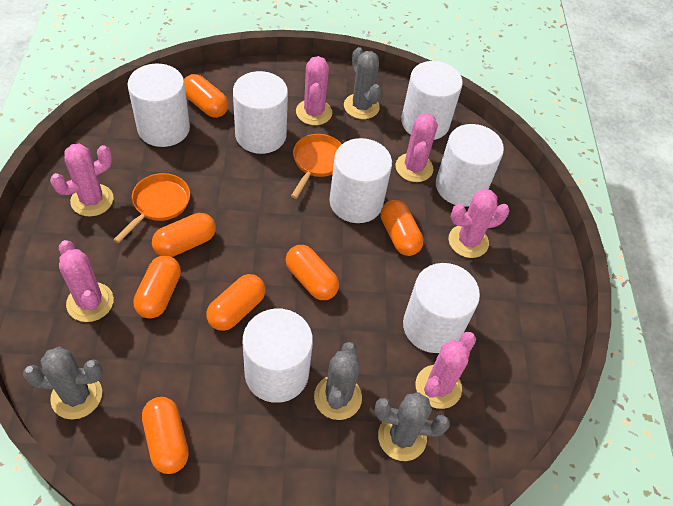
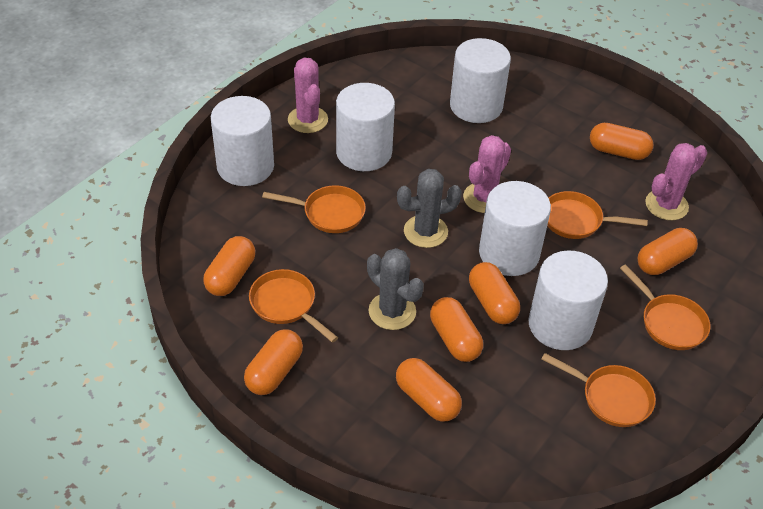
grey cactus: 4 -> 2
orange pan: 2 -> 5
pink cactus: 6 -> 3
white cylinder: 7 -> 5

